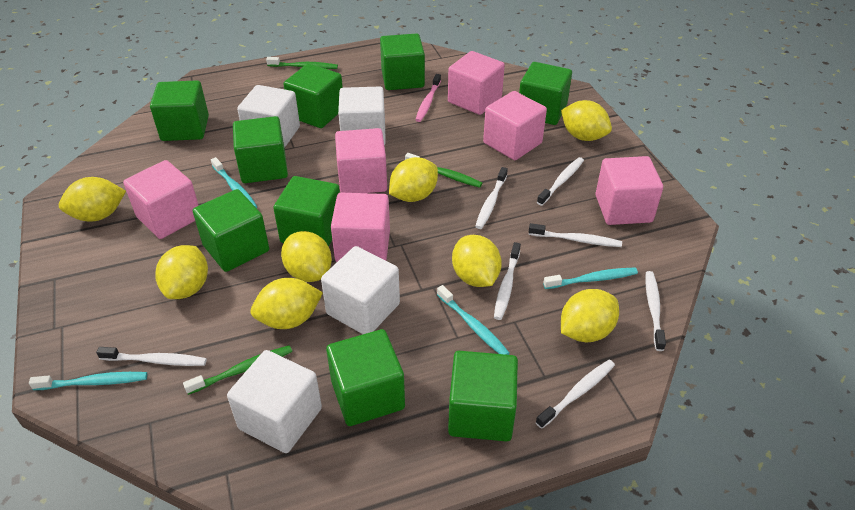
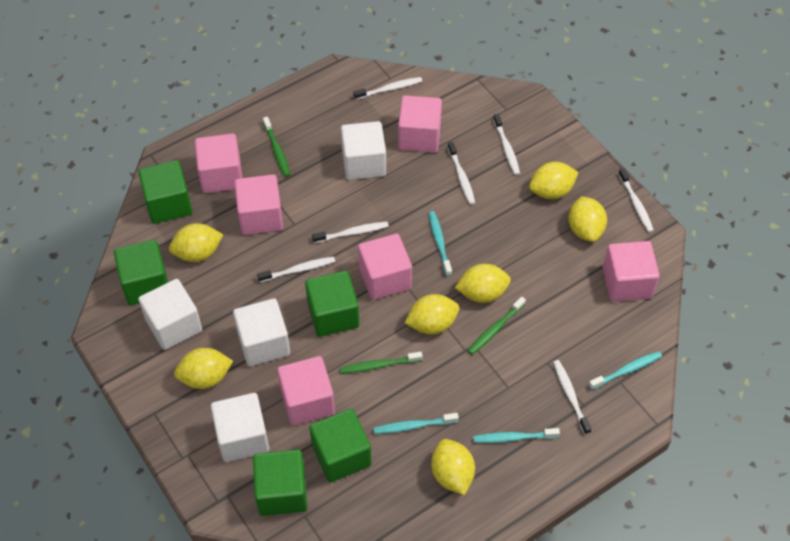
green cube: 9 -> 5
pink toothbrush: 1 -> 0
yellow lemon: 8 -> 7

